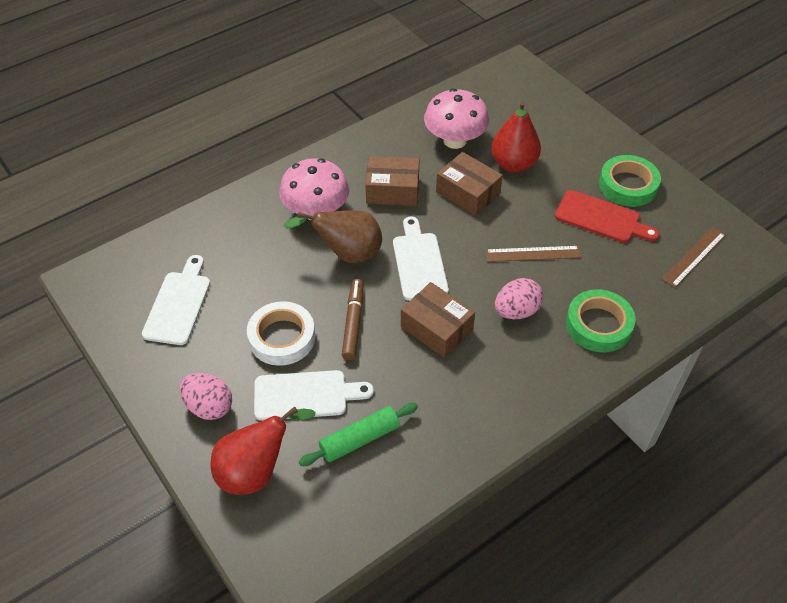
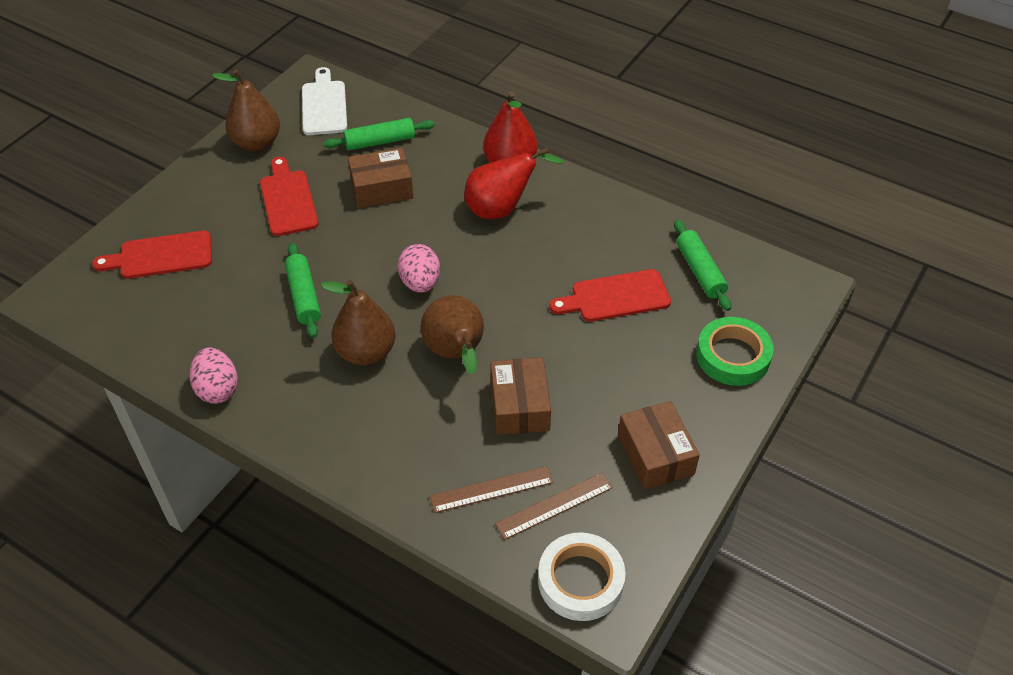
brown marker: 1 -> 0
brown pear: 1 -> 3
green rolling pin: 1 -> 3
green tape: 2 -> 1
pink mushroom: 2 -> 0
red cutting board: 1 -> 3
white cutting board: 3 -> 1

